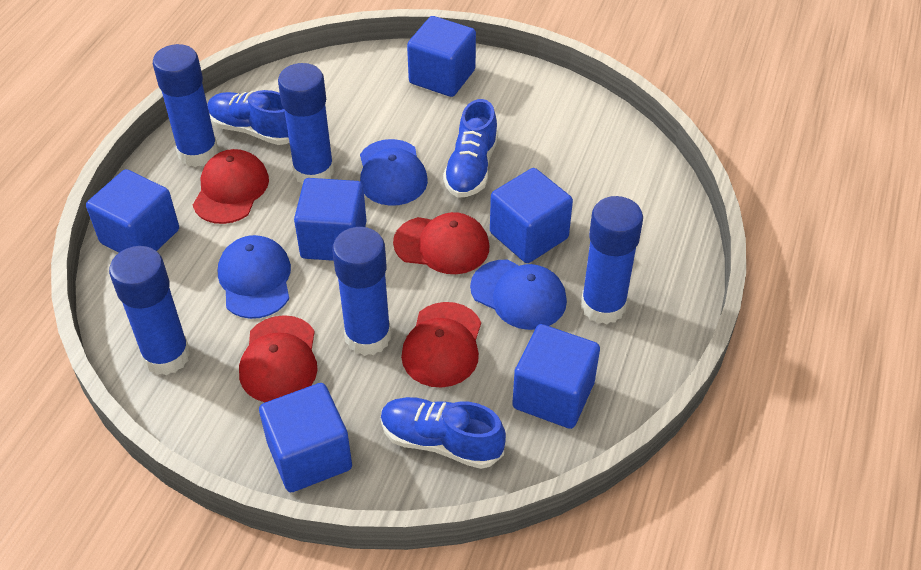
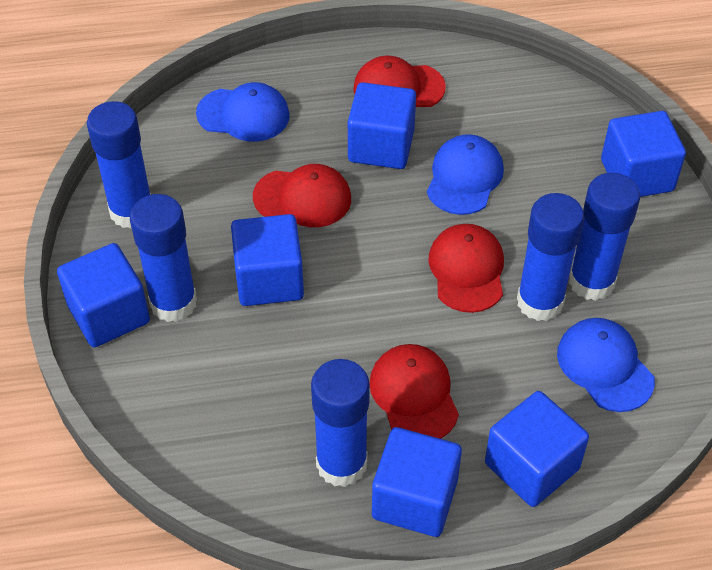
blue shoe: 3 -> 0

